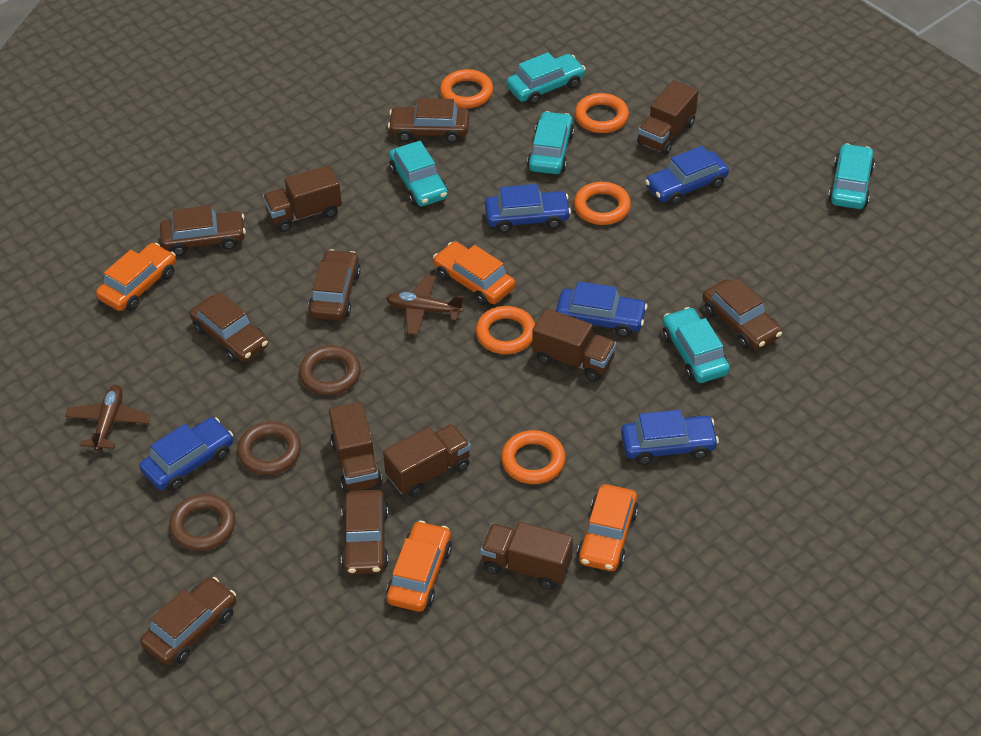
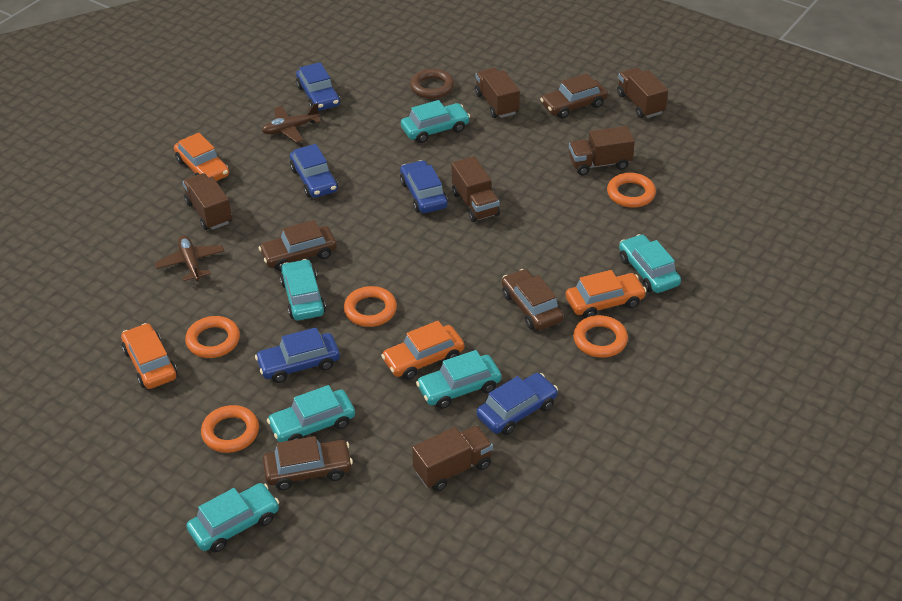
brown car: 7 -> 4
brown ring: 3 -> 1
turquoise car: 5 -> 6

